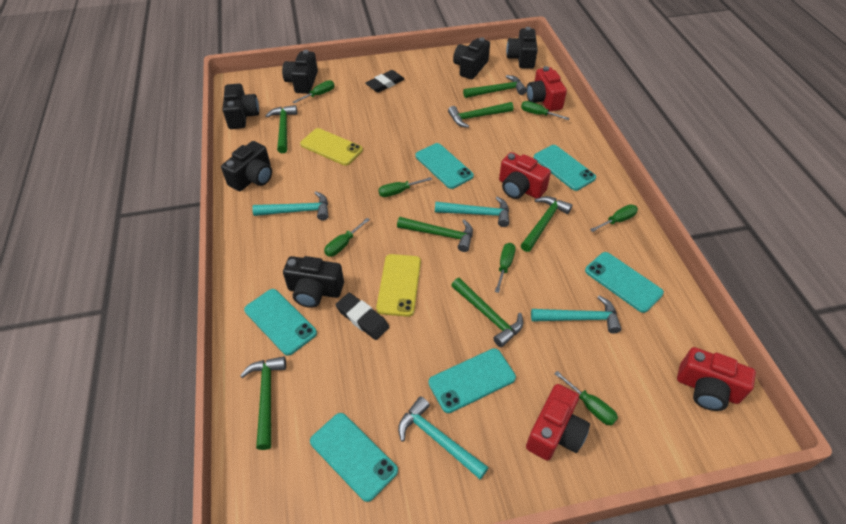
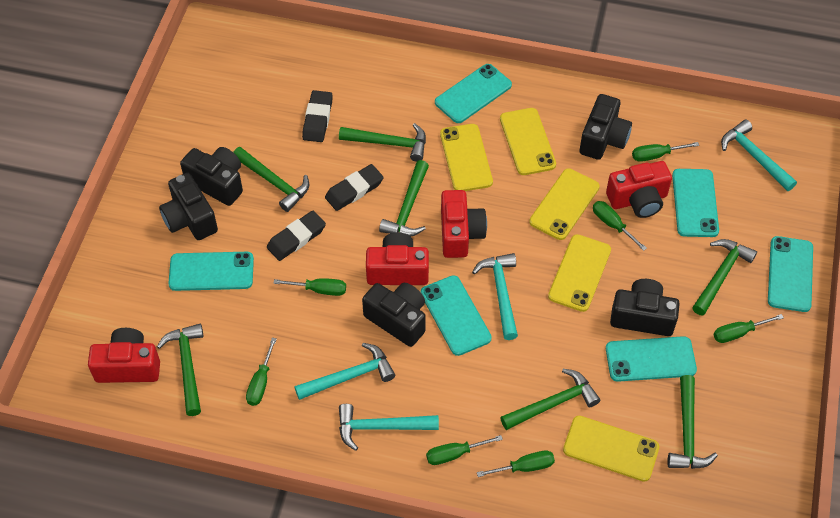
black camera: 6 -> 5
black eraser: 2 -> 3
yellow phone: 2 -> 5

